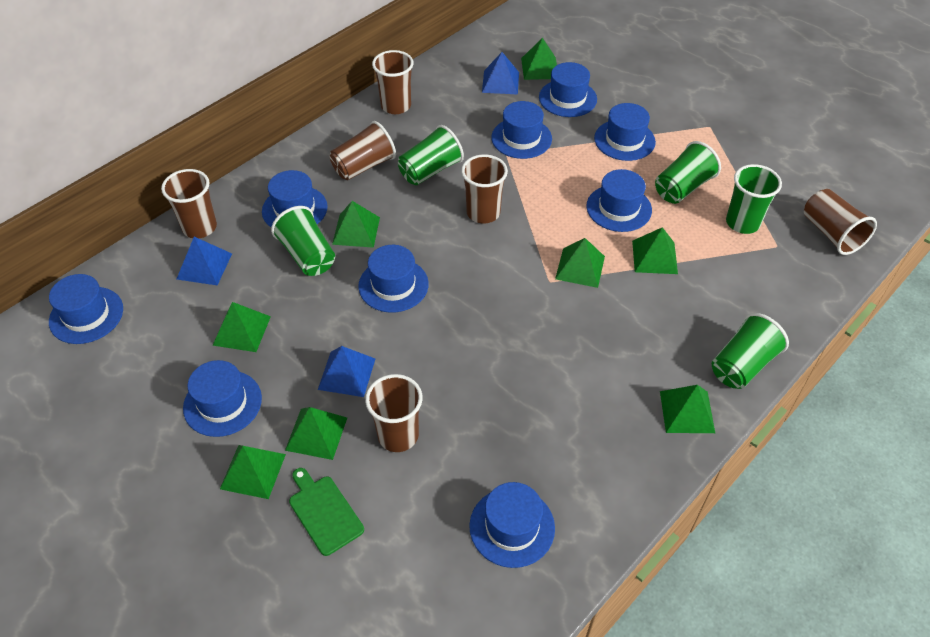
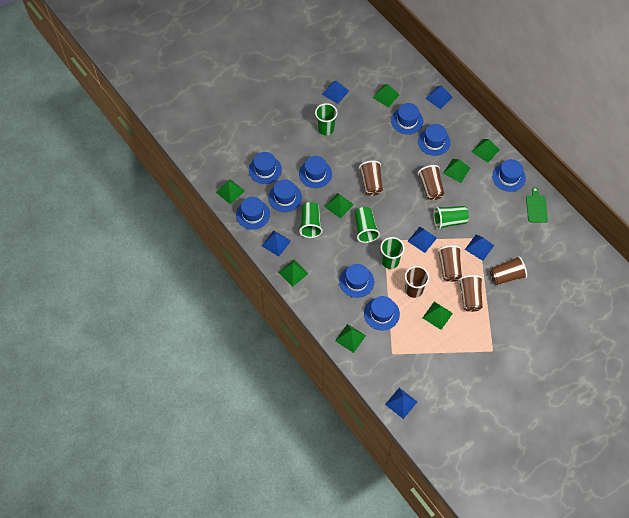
blue pyramid: 3 -> 6

